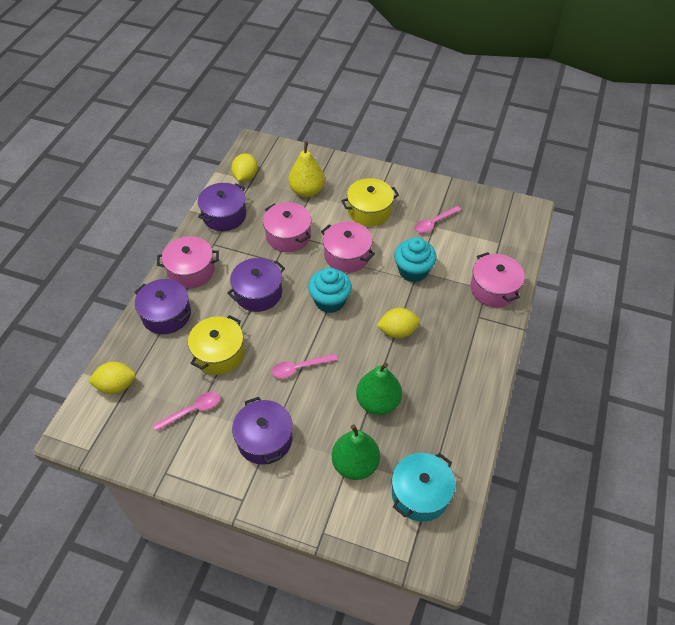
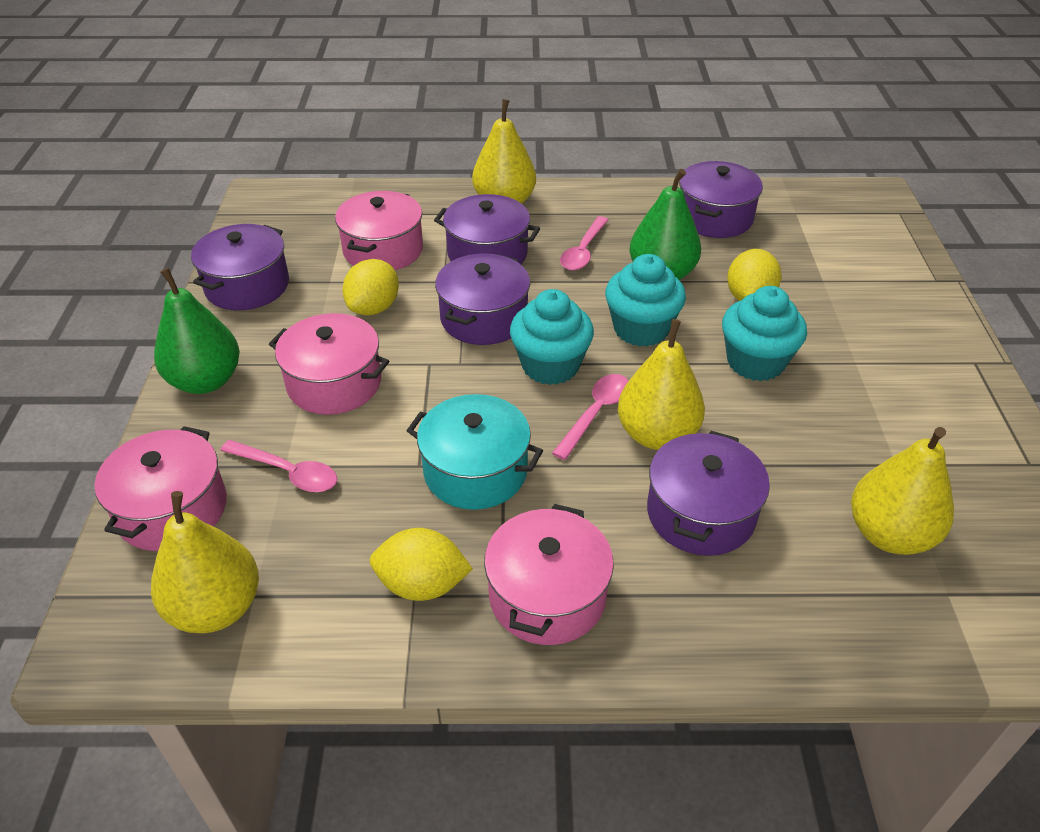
purple pot: 4 -> 5
turquoise cupcake: 2 -> 3
yellow pear: 1 -> 4
yellow pot: 2 -> 0

